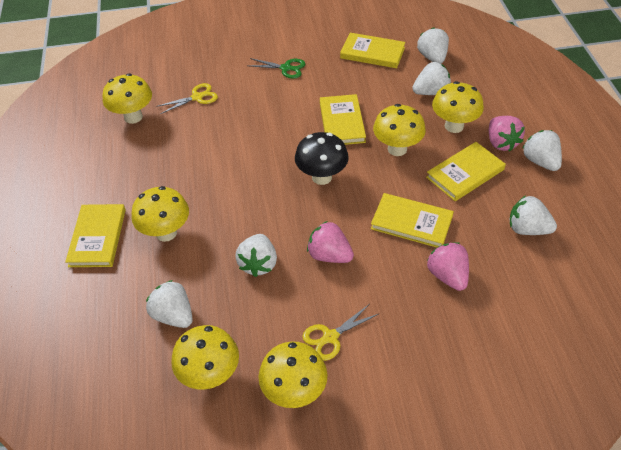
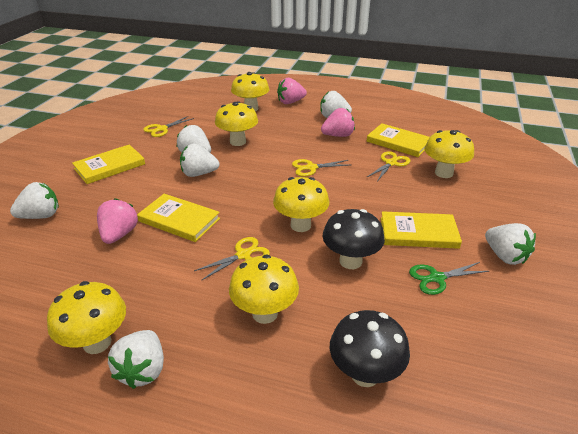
black mushroom: 1 -> 2
yellow book: 5 -> 4
yellow scissors: 2 -> 4

